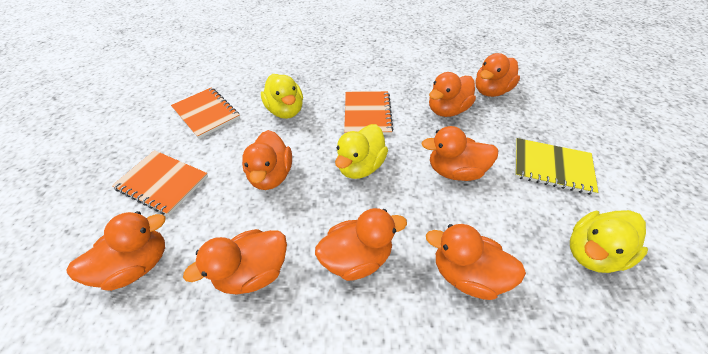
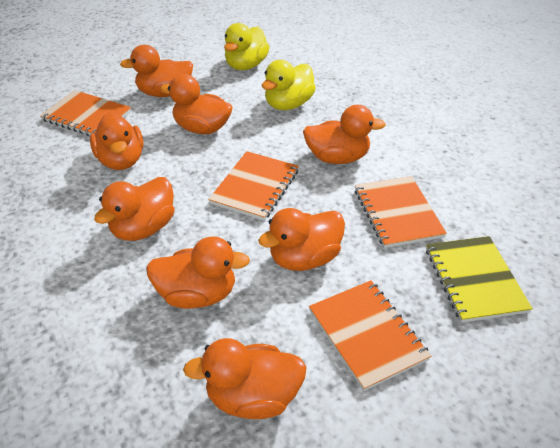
orange notebook: 3 -> 4
yellow duck: 3 -> 2

